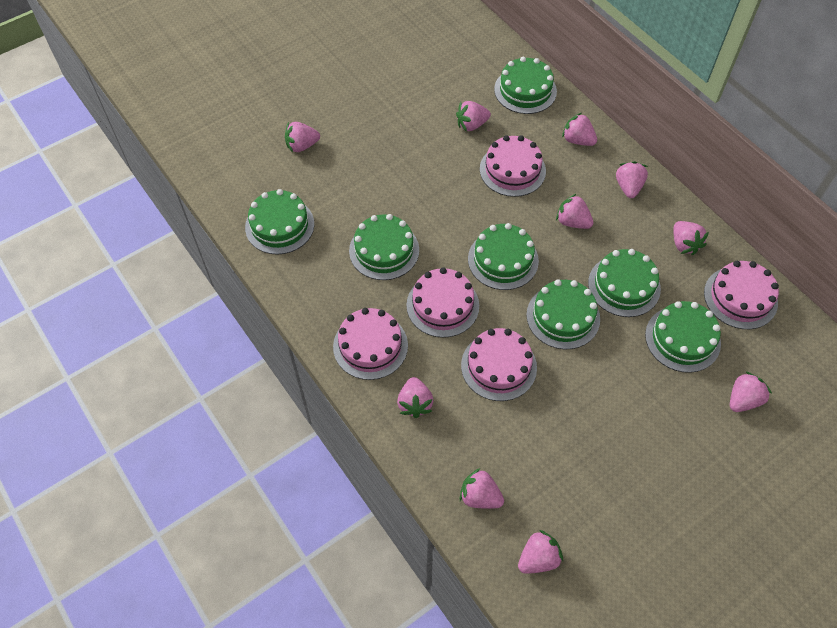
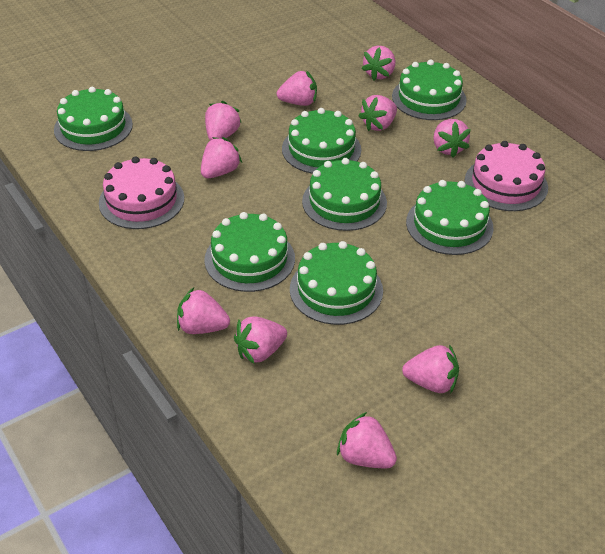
pink cake: 5 -> 2

